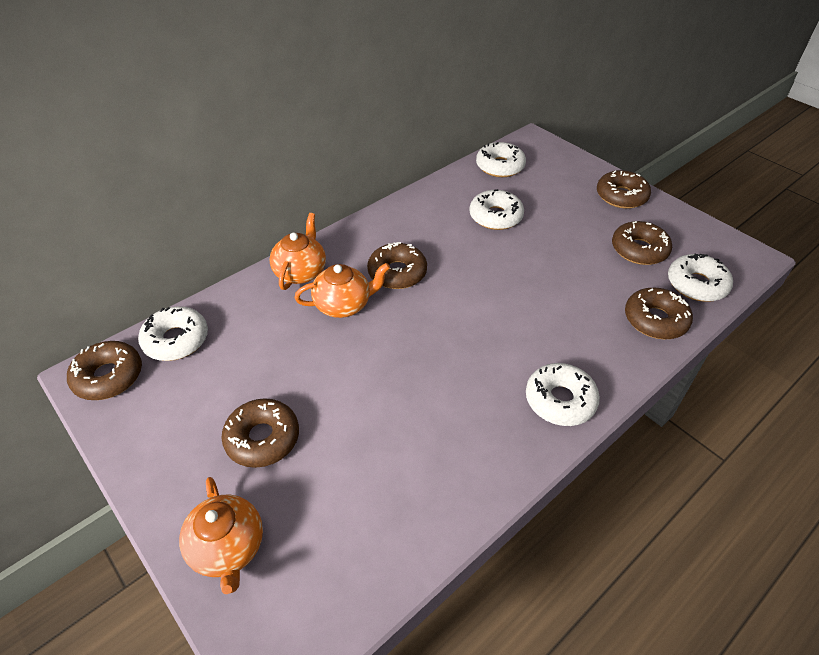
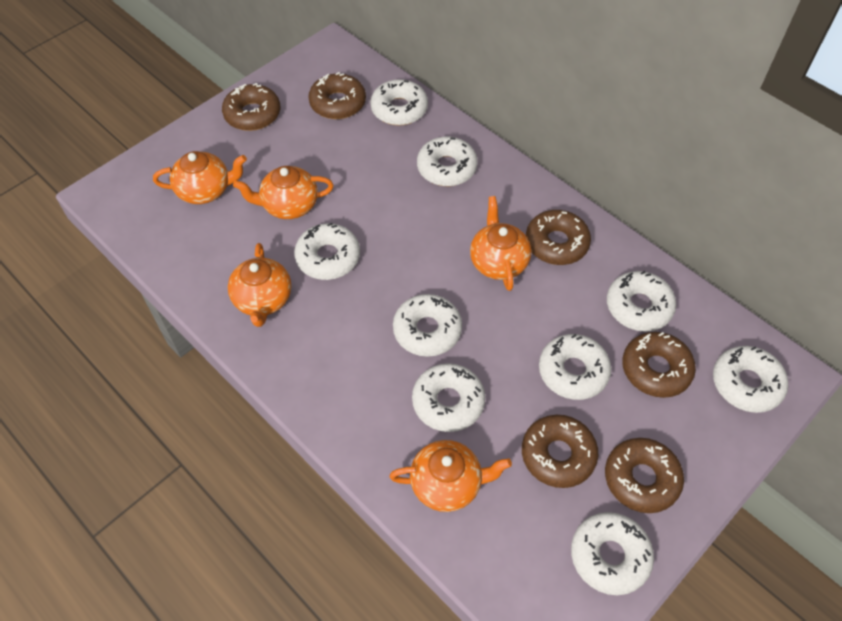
orange teapot: 3 -> 5
white donut: 5 -> 9

